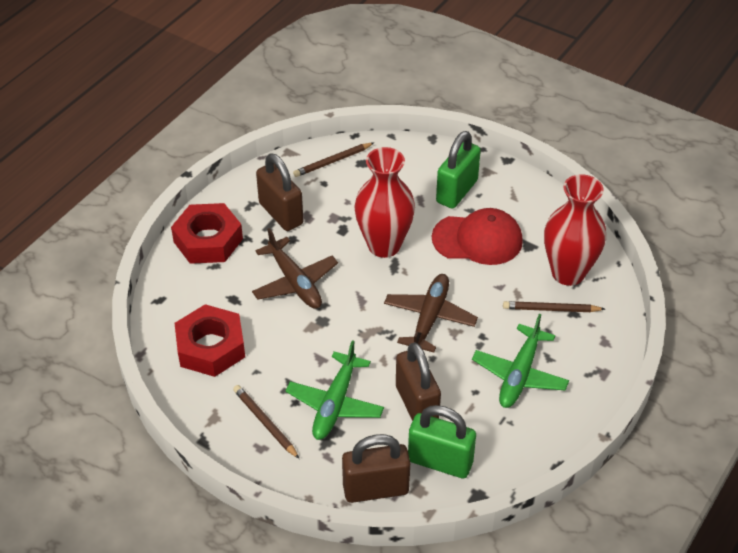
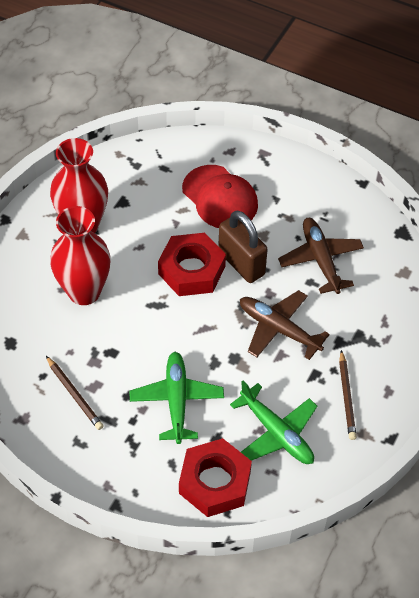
brown padlock: 3 -> 1
brown pencil: 3 -> 2
green padlock: 2 -> 0

